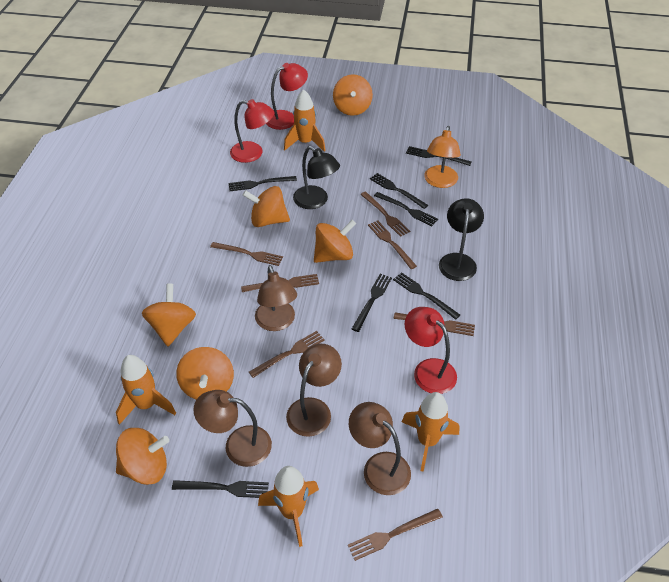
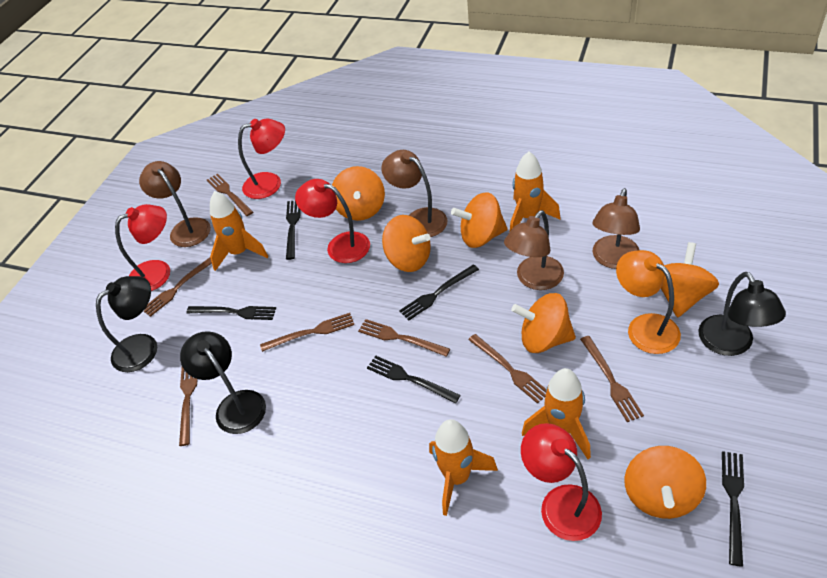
black fork: 7 -> 5
black lamp: 2 -> 3
red lamp: 3 -> 4

